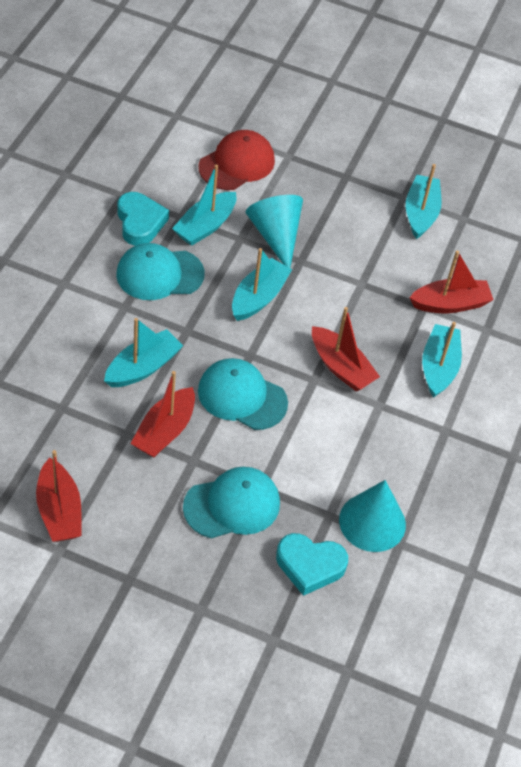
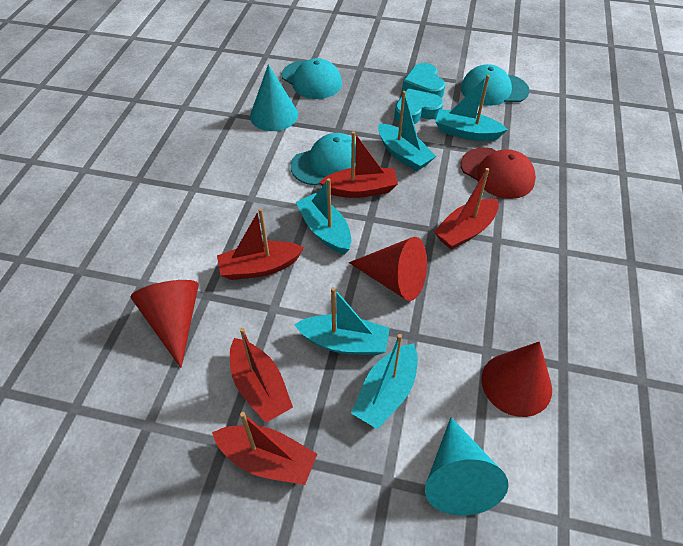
red boat: 4 -> 5
red cone: 0 -> 3

